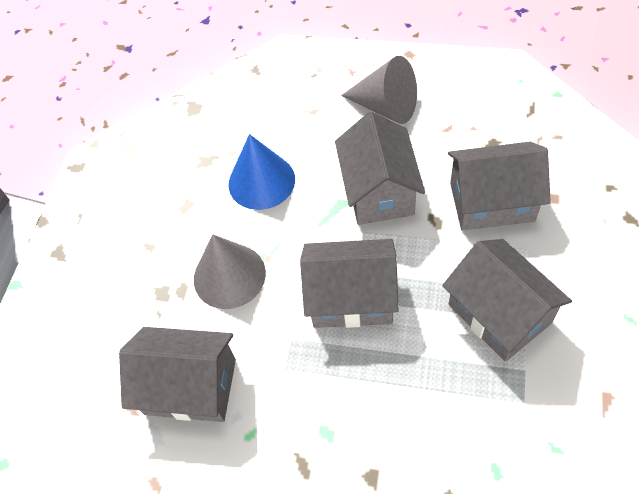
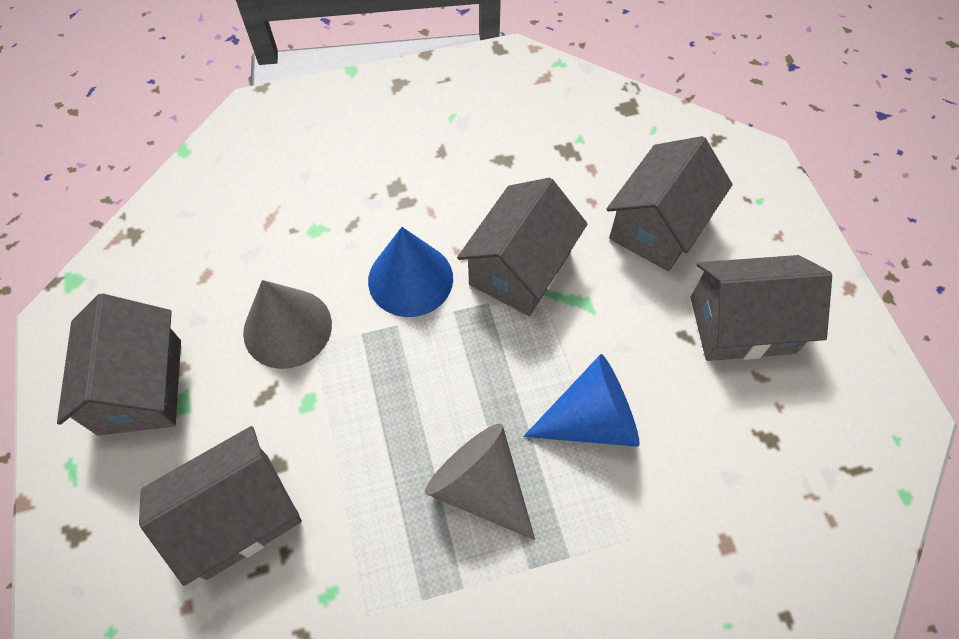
blue cone: 1 -> 2

